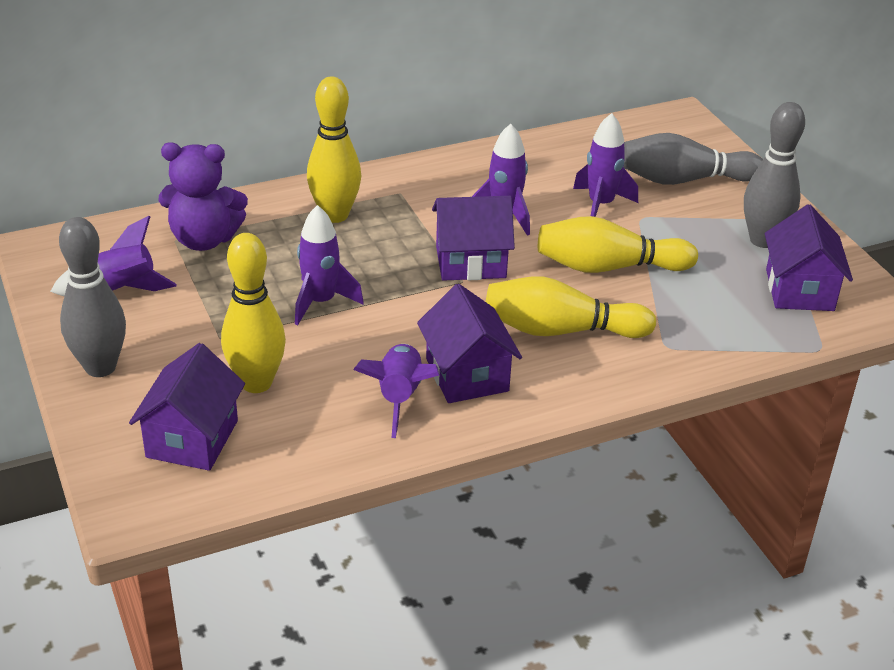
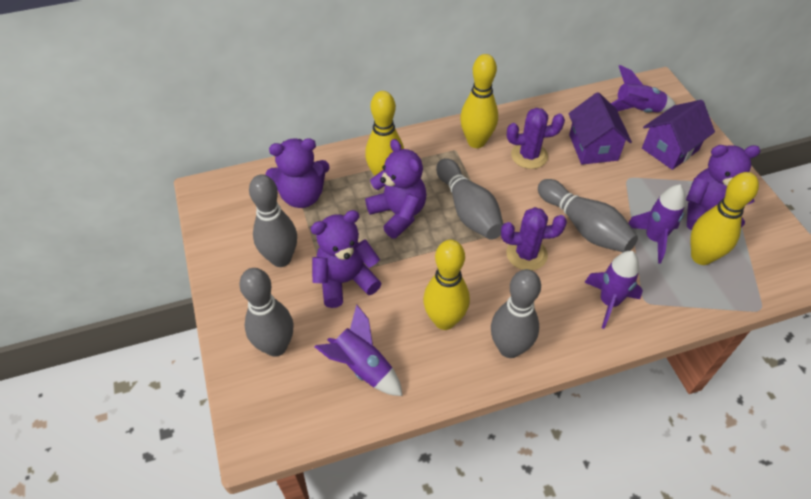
grey bowling pin: 3 -> 5
purple cactus: 0 -> 2
purple house: 4 -> 2
purple rocket: 5 -> 4
purple teddy bear: 1 -> 4

